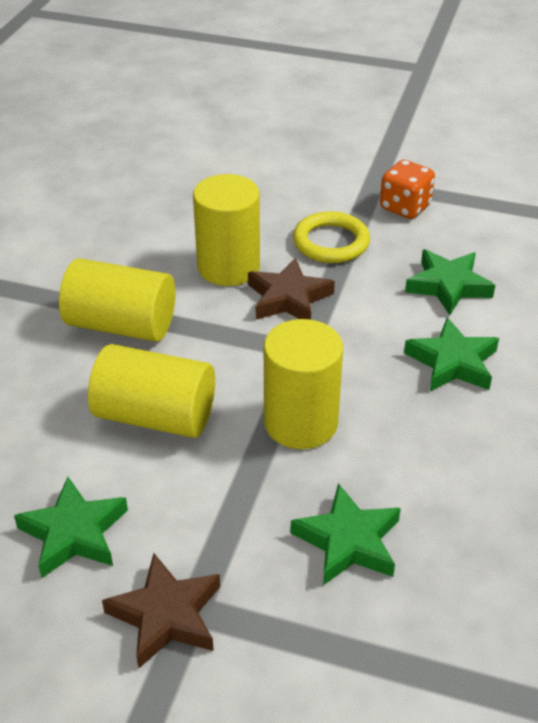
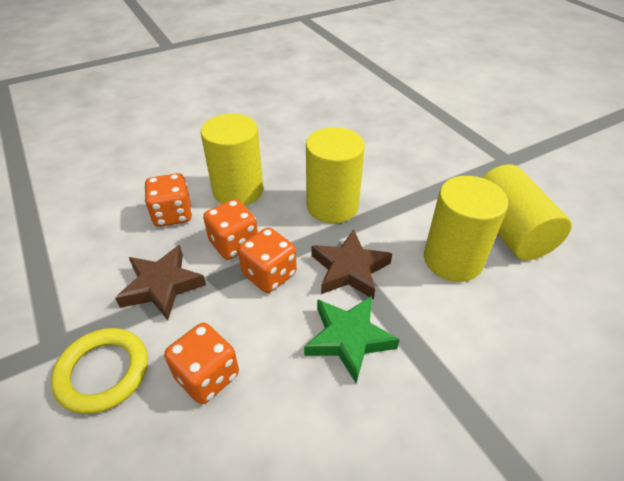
green star: 4 -> 1
orange dice: 1 -> 4

